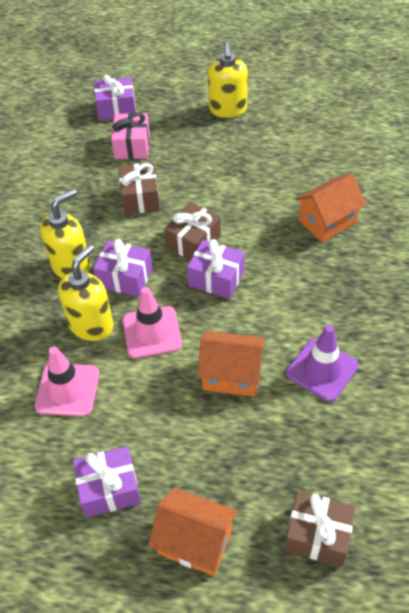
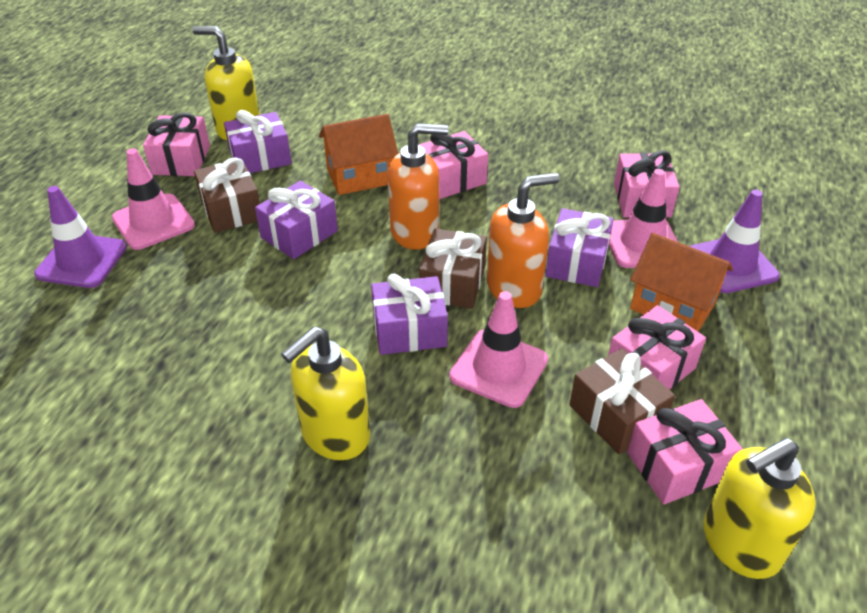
orange house: 3 -> 2
orange soap dispenser: 0 -> 2
pink gift: 1 -> 5
pink traffic cone: 2 -> 3
purple traffic cone: 1 -> 2

